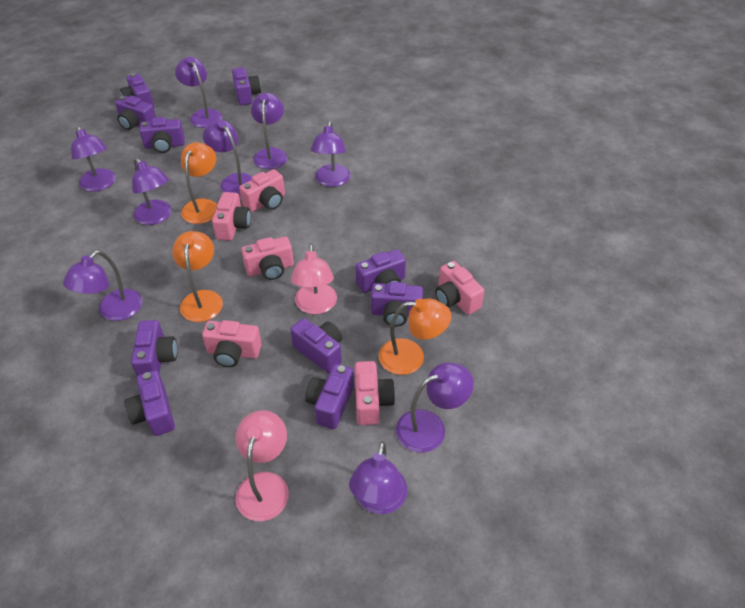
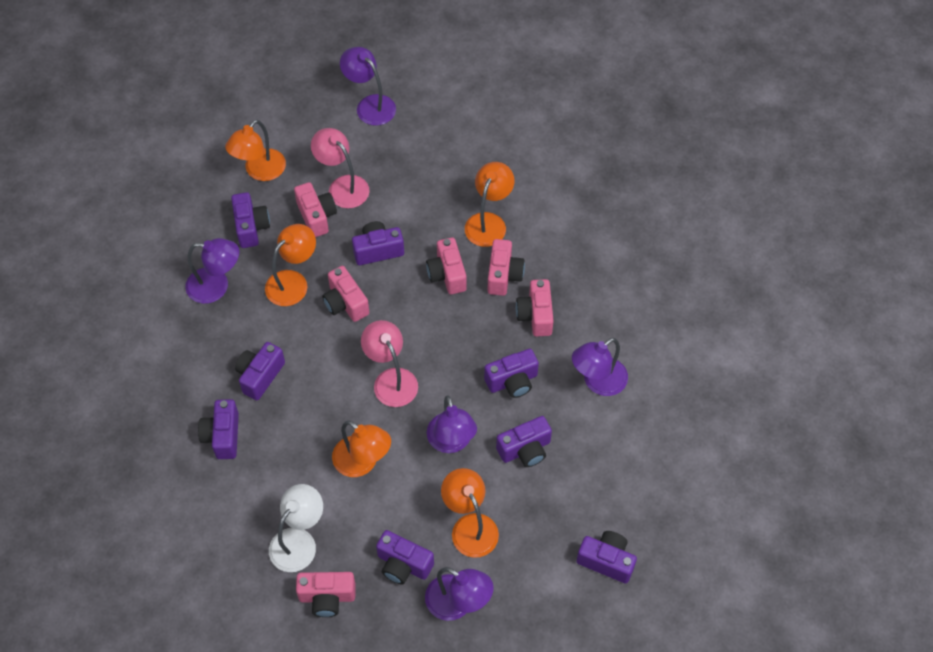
orange lamp: 3 -> 5
purple camera: 10 -> 8
purple lamp: 9 -> 5
white lamp: 0 -> 1

